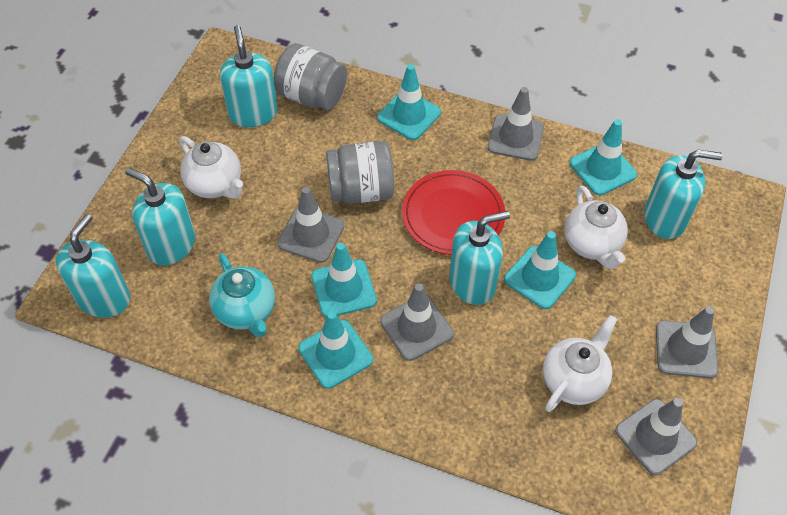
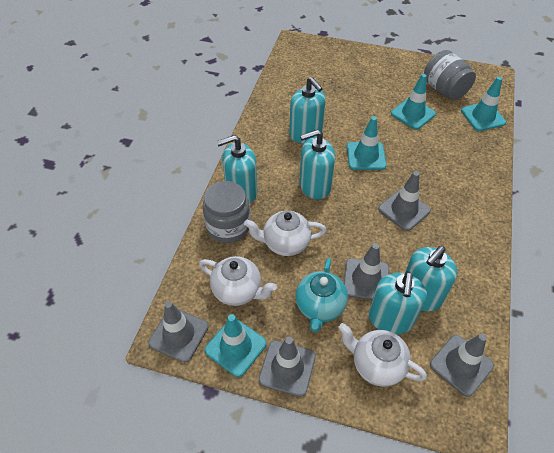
red plate: 1 -> 0
turquoise traffic cone: 5 -> 4

